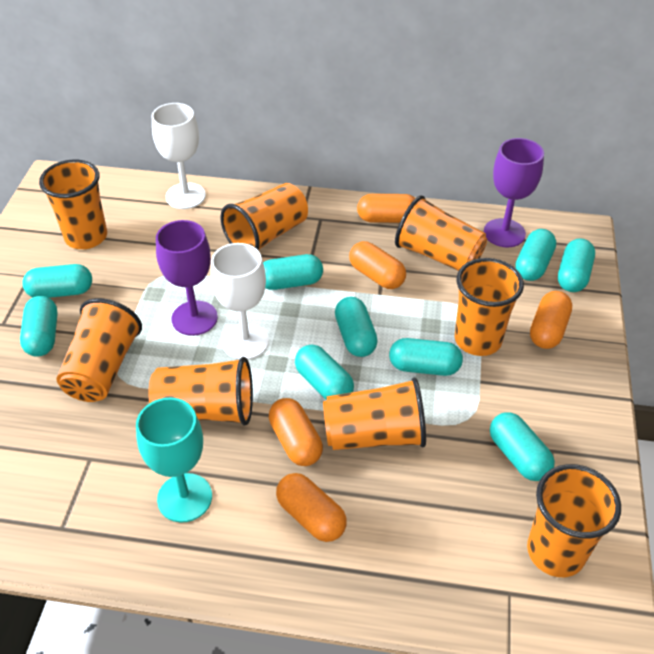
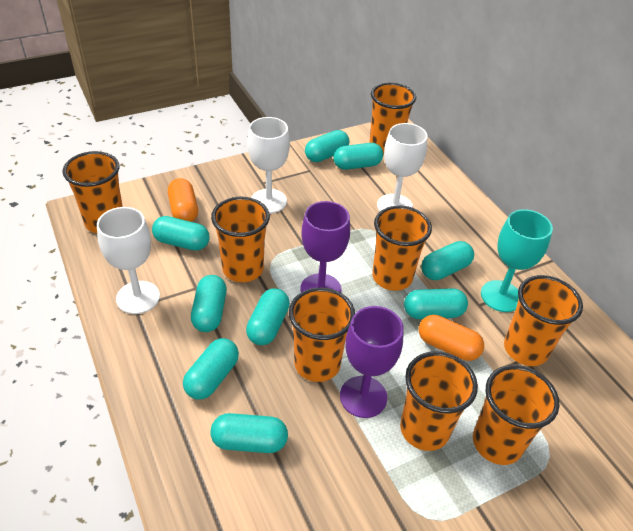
orange capsule: 5 -> 2
white goblet: 2 -> 3

